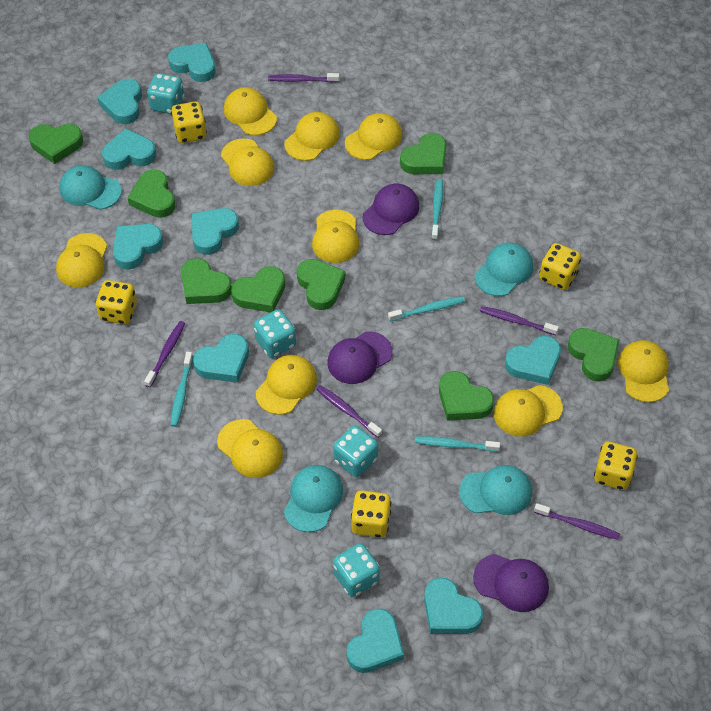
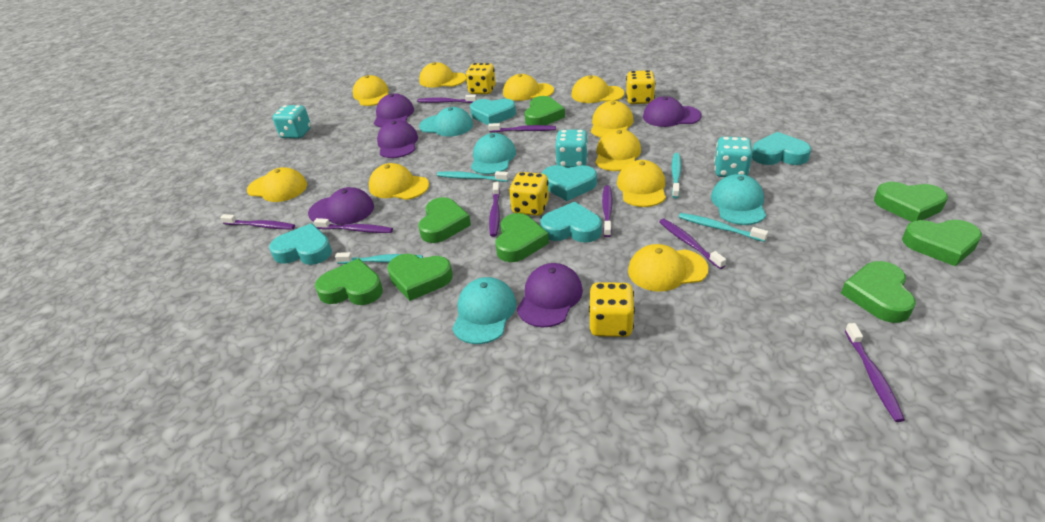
purple cap: 3 -> 5
purple toothbrush: 5 -> 8
turquoise dice: 4 -> 3
turquoise heart: 9 -> 5
yellow dice: 5 -> 4

